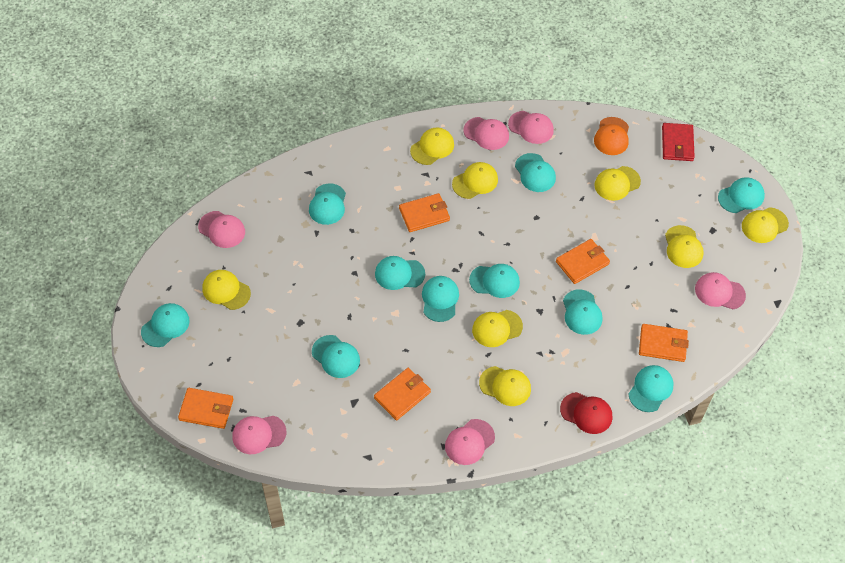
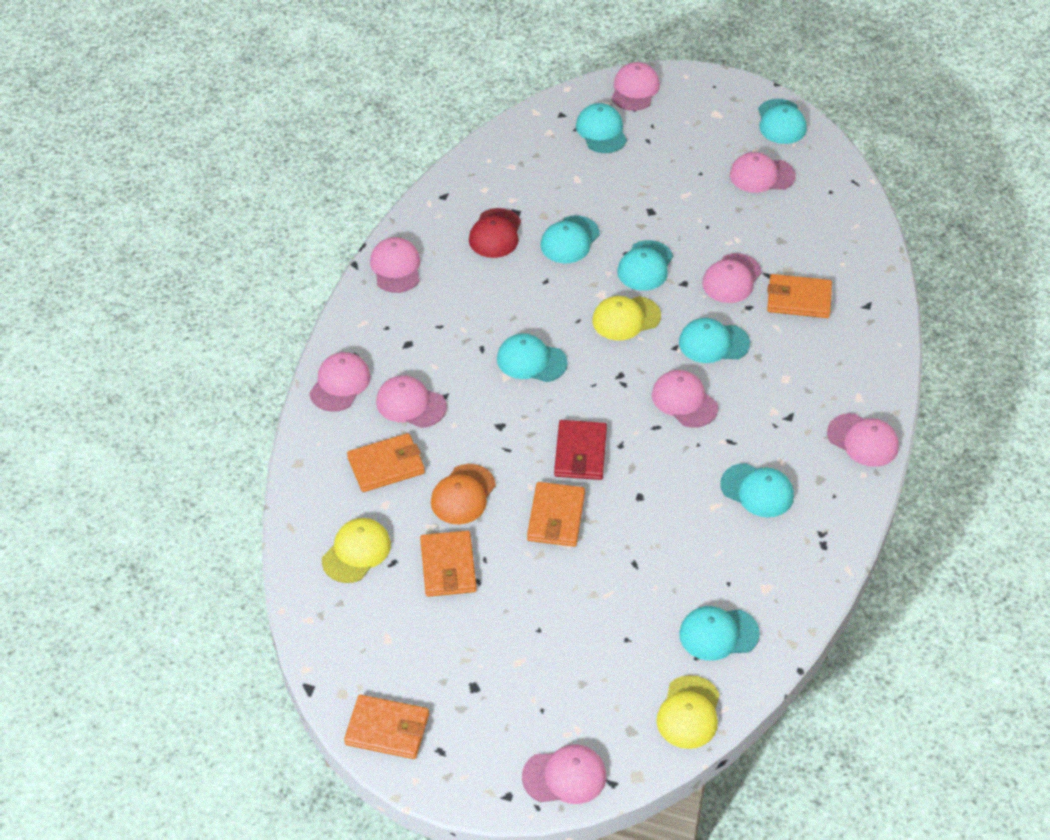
pink cap: 6 -> 9
turquoise cap: 10 -> 8
yellow cap: 8 -> 3

